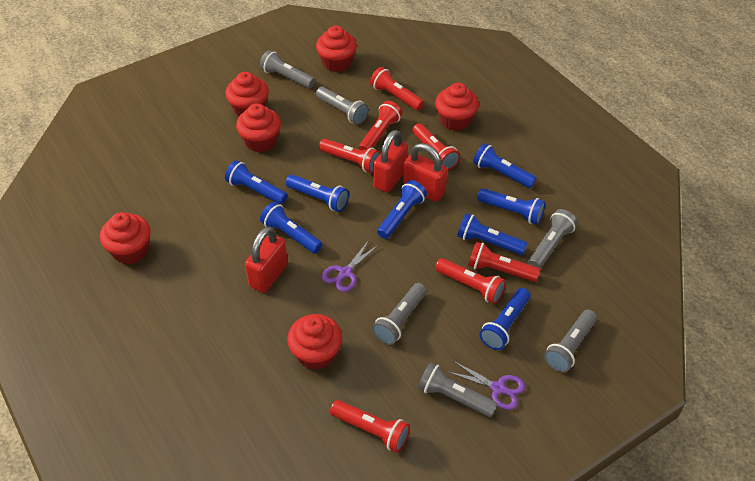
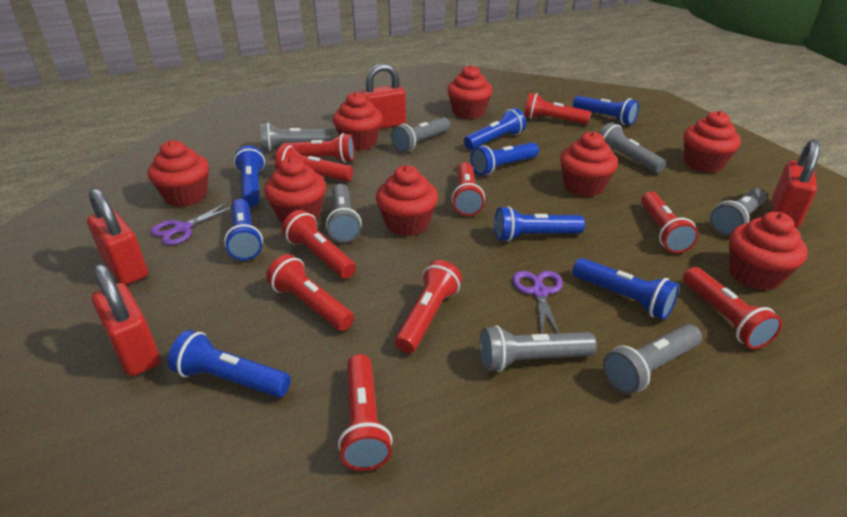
grey flashlight: 6 -> 7
red cupcake: 6 -> 8
red flashlight: 7 -> 10
red padlock: 3 -> 4

